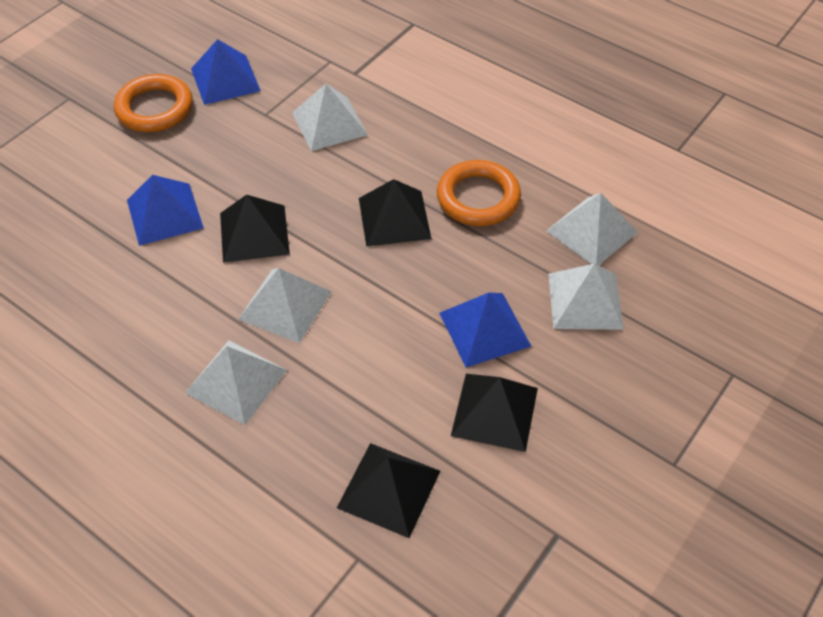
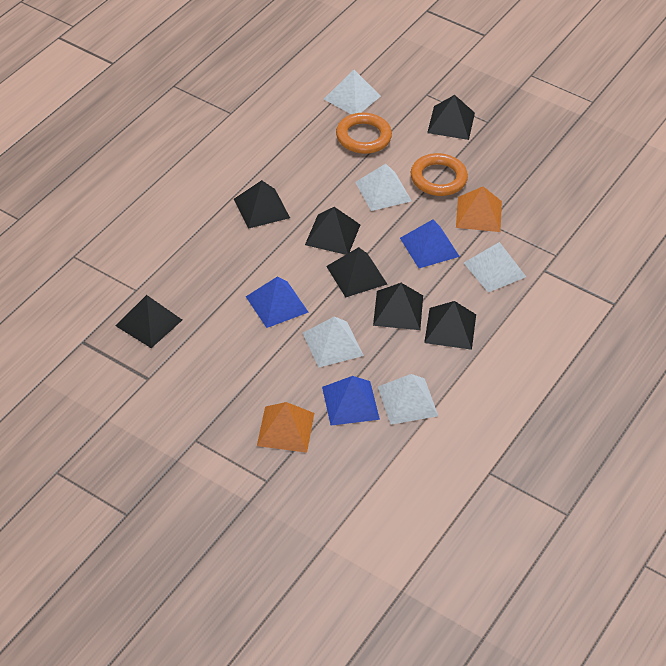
black pyramid: 4 -> 7
orange pyramid: 0 -> 2

